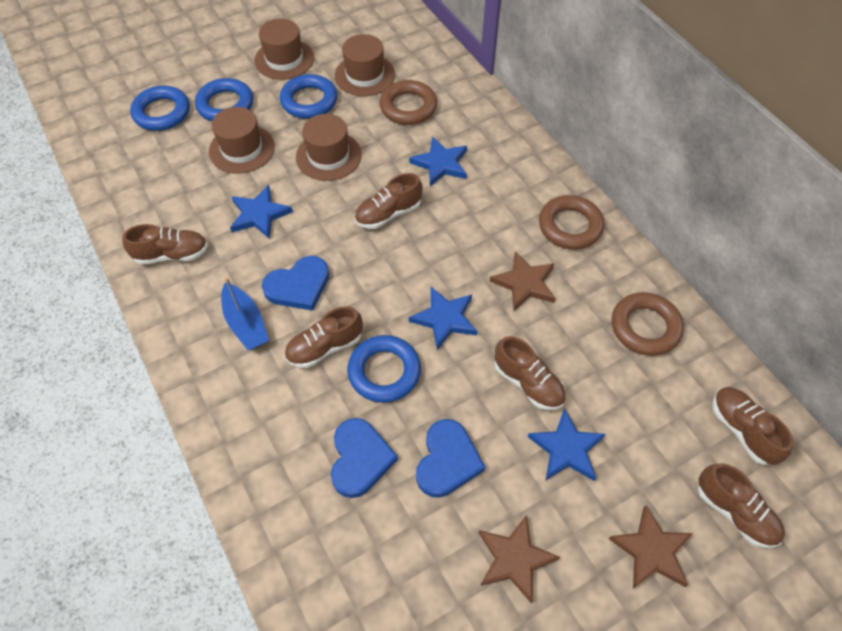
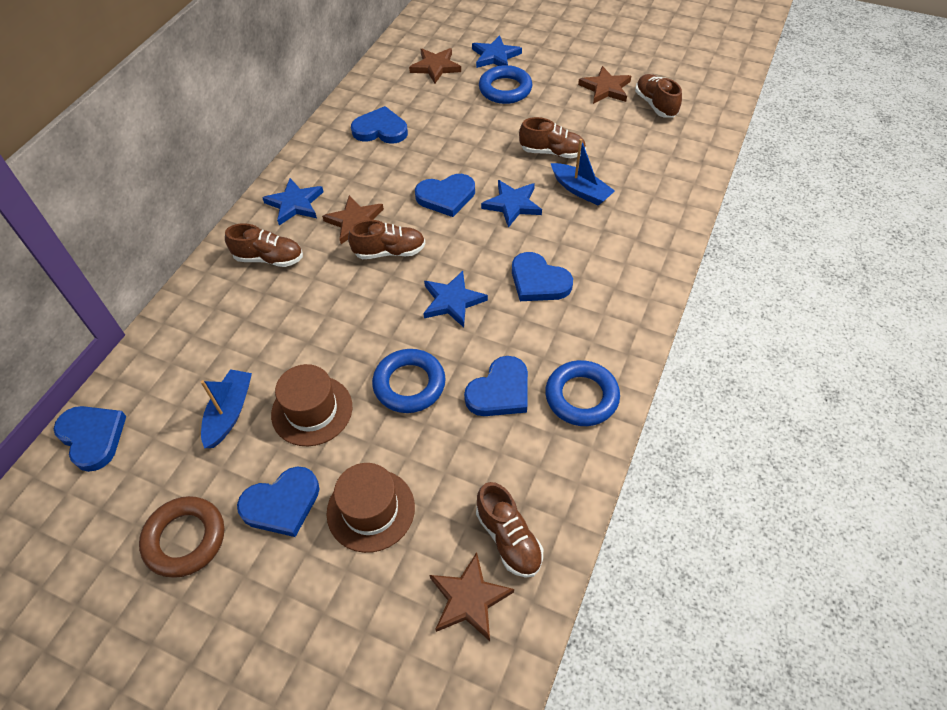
blue boat: 1 -> 2
blue heart: 3 -> 6
blue ring: 4 -> 3
brown hat: 4 -> 2
brown ring: 3 -> 1
brown shoe: 6 -> 5
brown star: 3 -> 4

